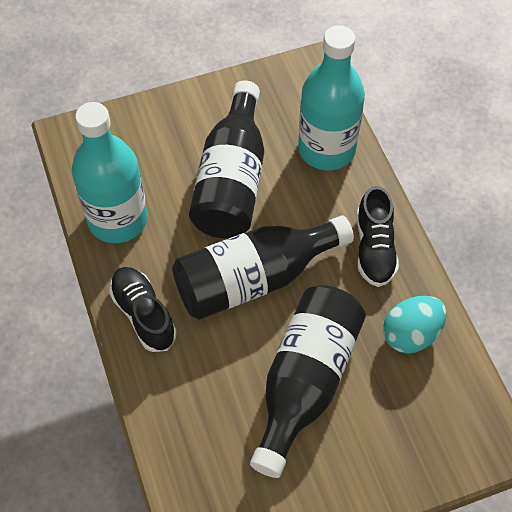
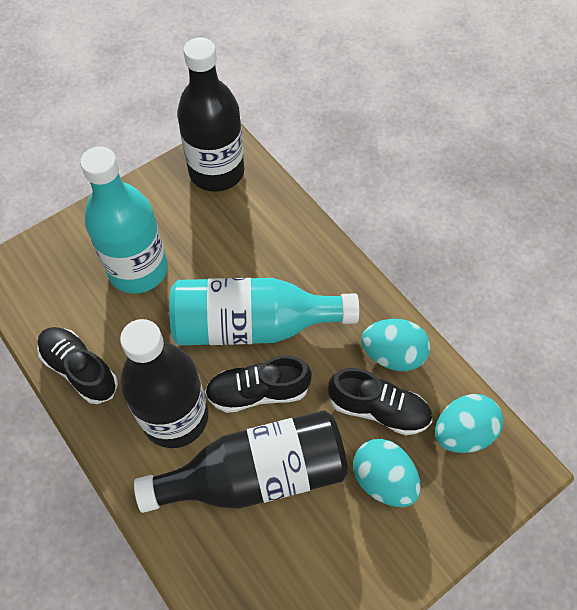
black shoe: 2 -> 3
turquoise egg: 1 -> 3

